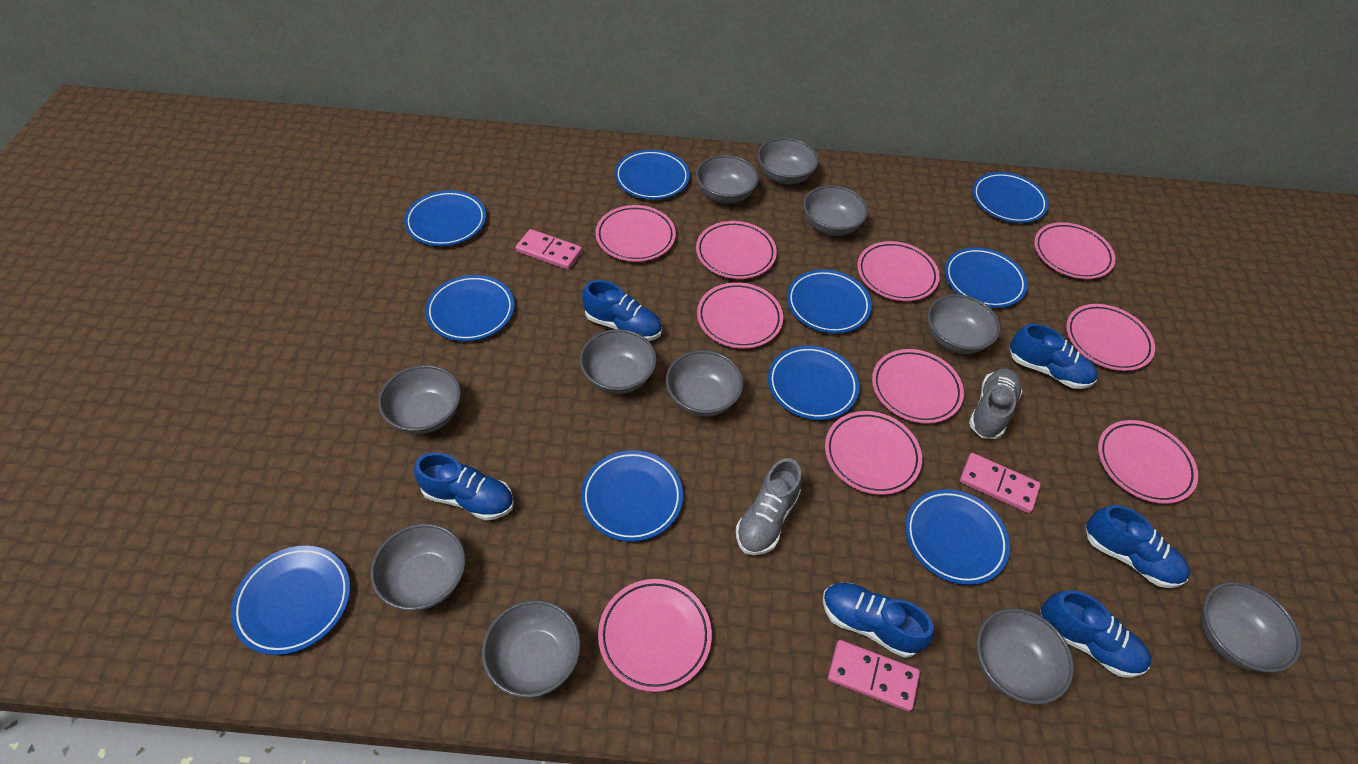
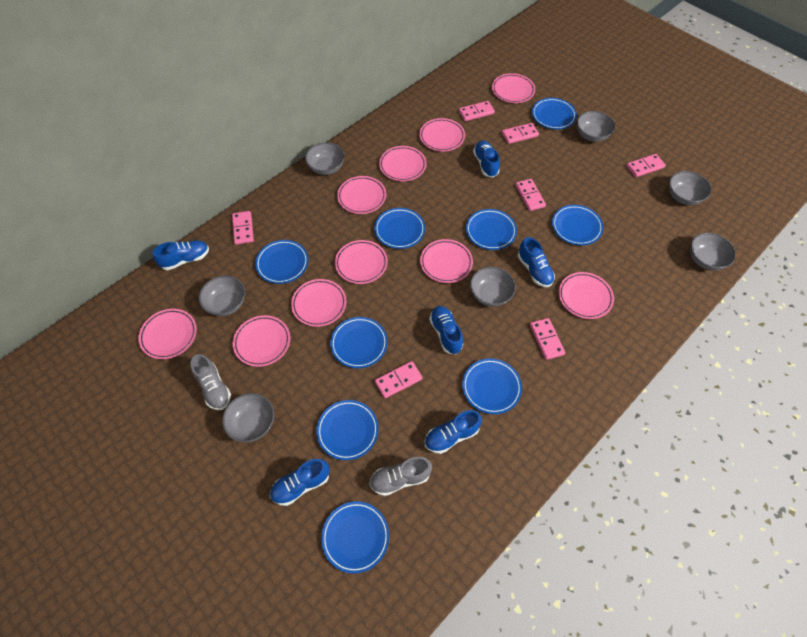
blue plate: 10 -> 9
grey bowl: 11 -> 7
pink domino: 3 -> 7

